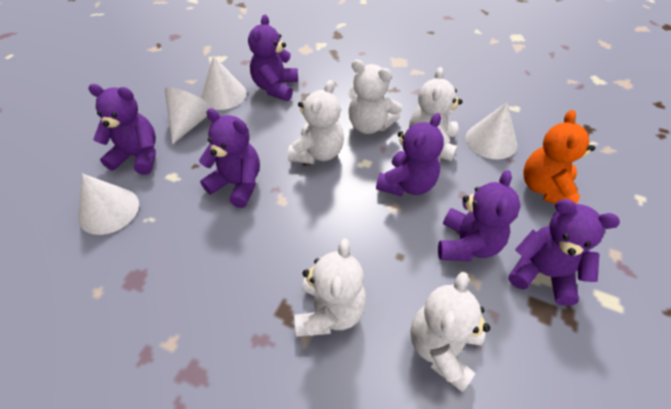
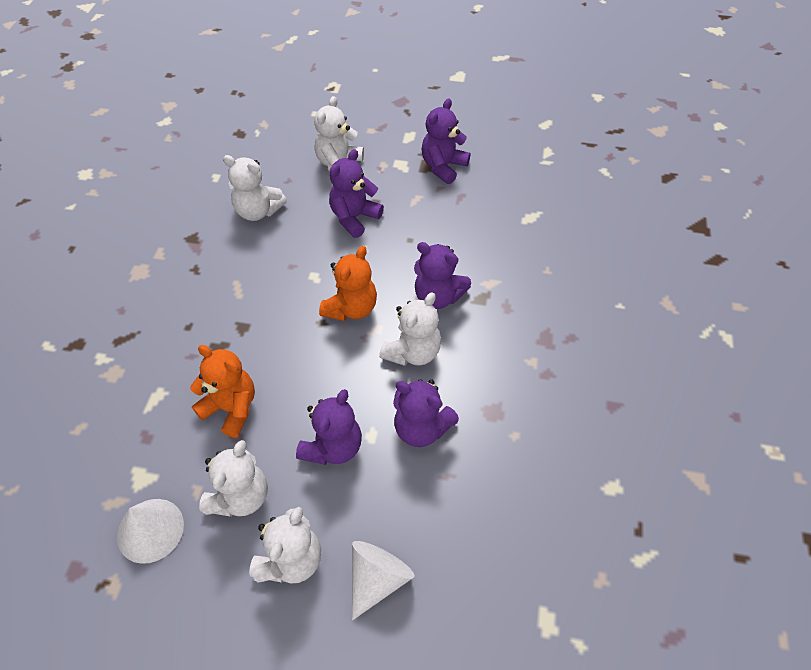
orange teddy bear: 1 -> 2
purple teddy bear: 6 -> 5
white cone: 4 -> 2

